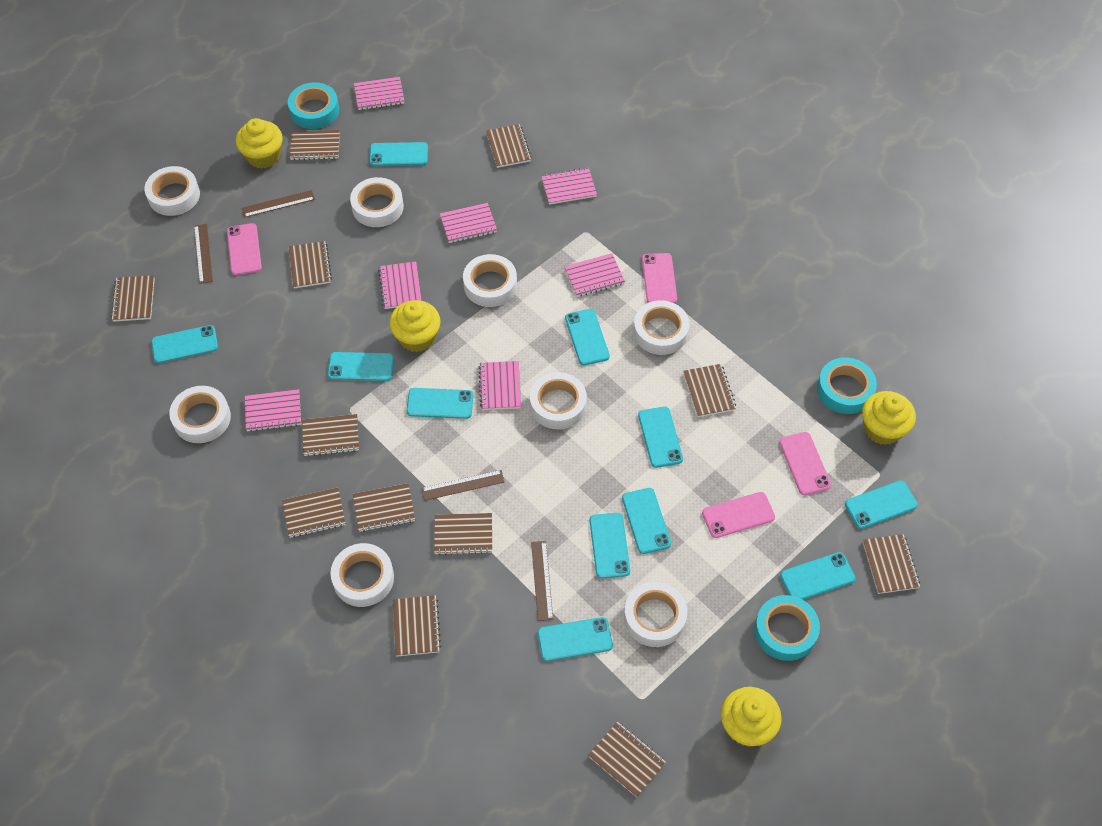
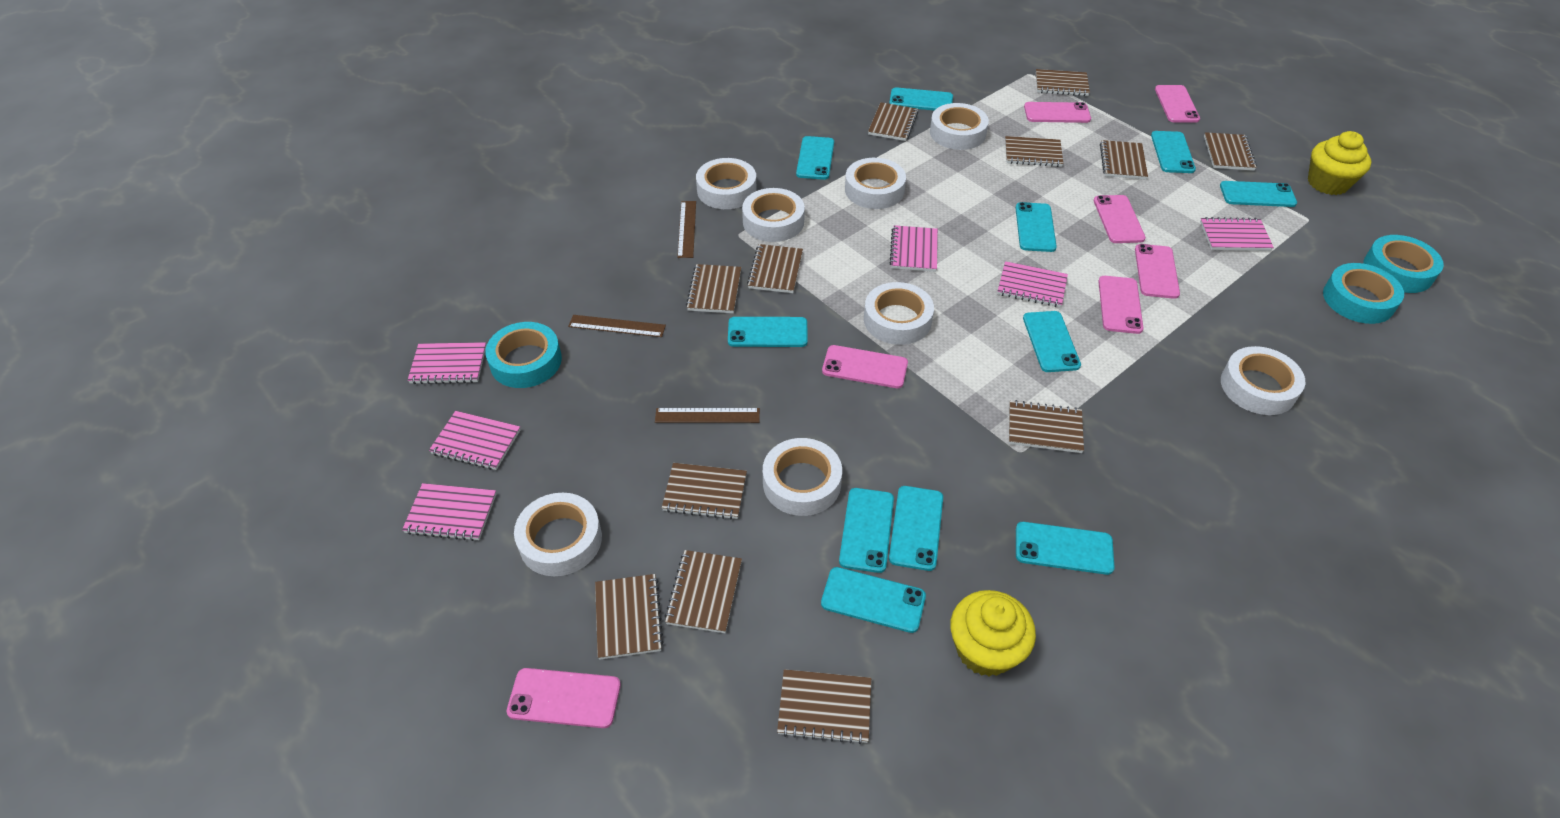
brown ruler: 4 -> 3
pink notebook: 7 -> 6
pink phone: 4 -> 7
yellow cupcake: 4 -> 2

